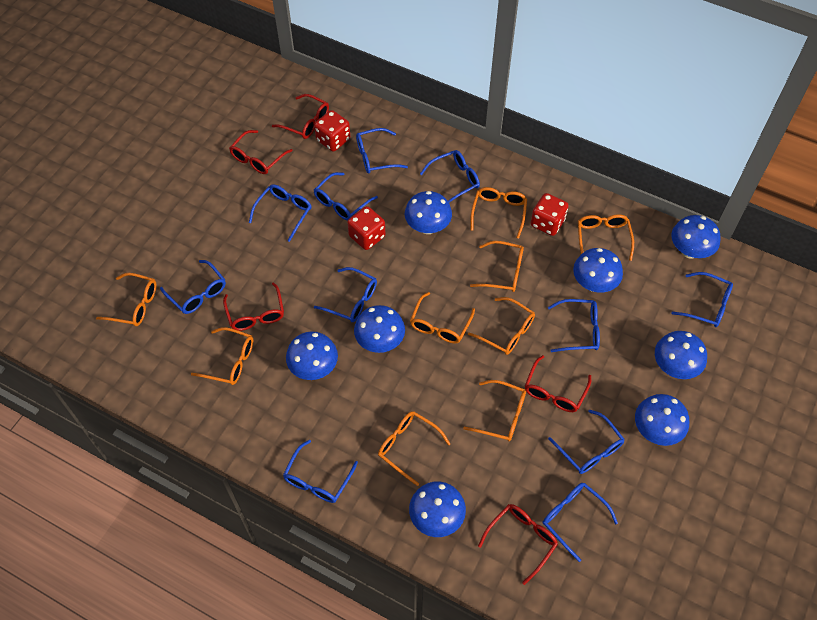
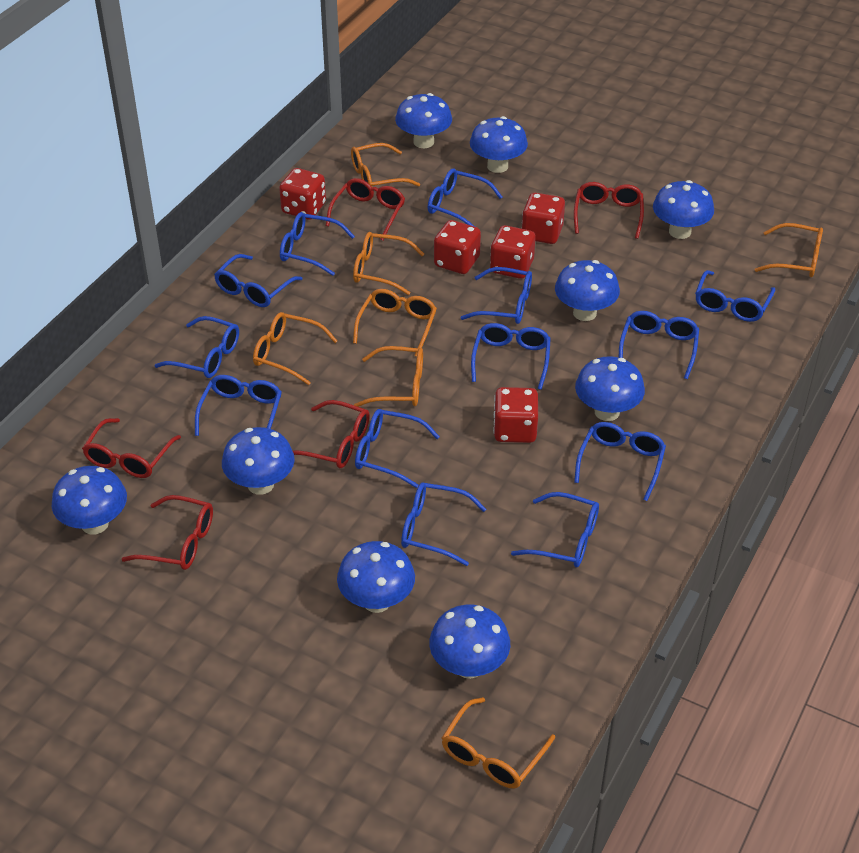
blue glasses: 11 -> 13
blue mushroom: 8 -> 9
orange glasses: 9 -> 7
red dice: 3 -> 5

